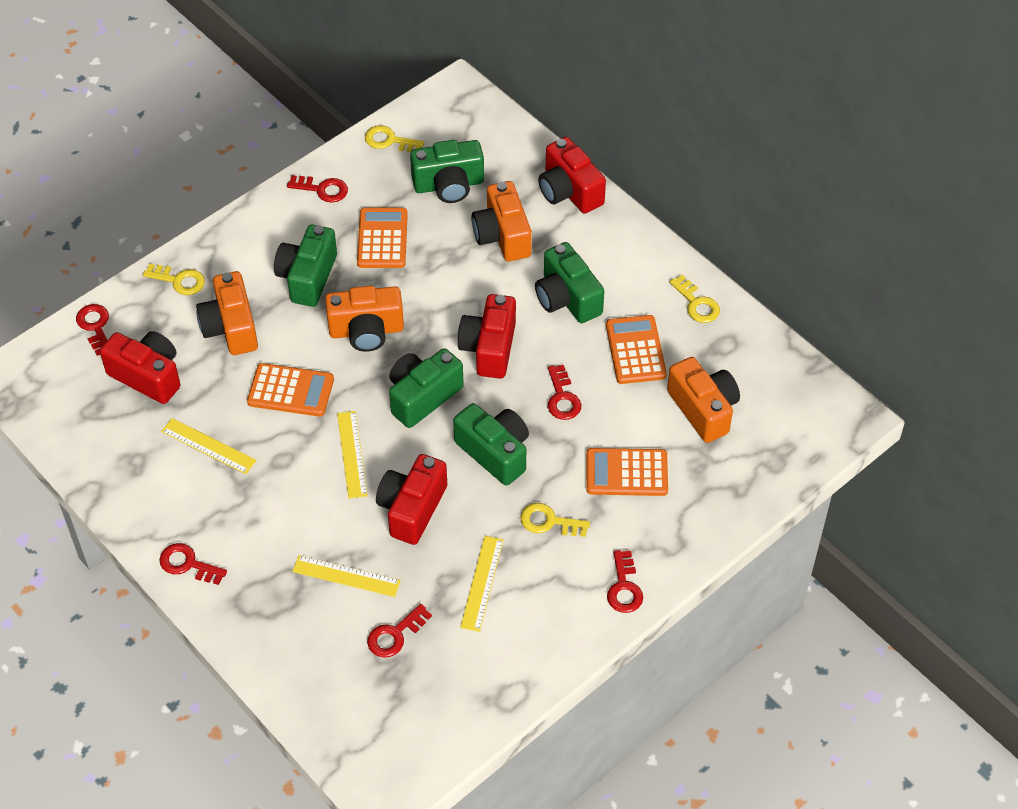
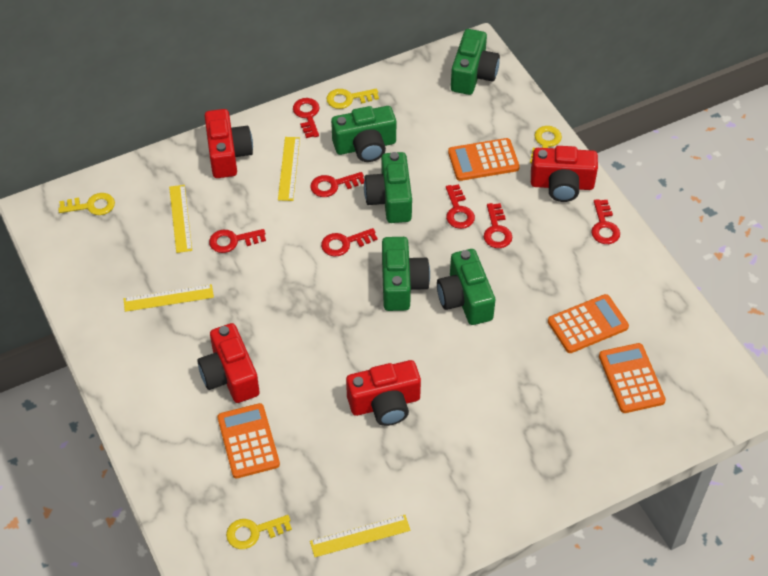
orange camera: 4 -> 0
red key: 6 -> 7

